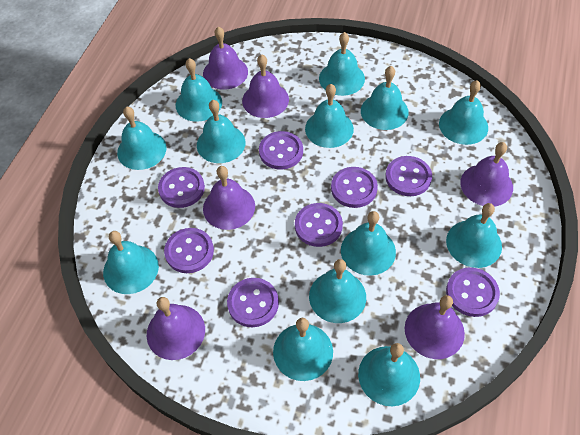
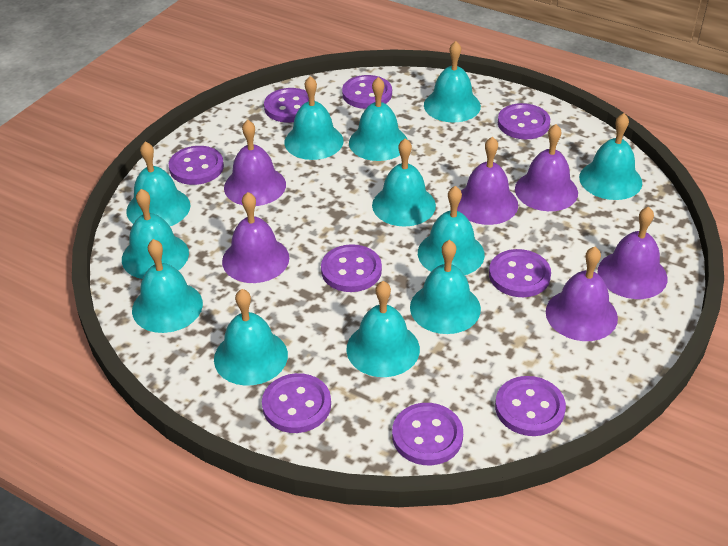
purple button: 8 -> 9
turquoise bell: 13 -> 12

